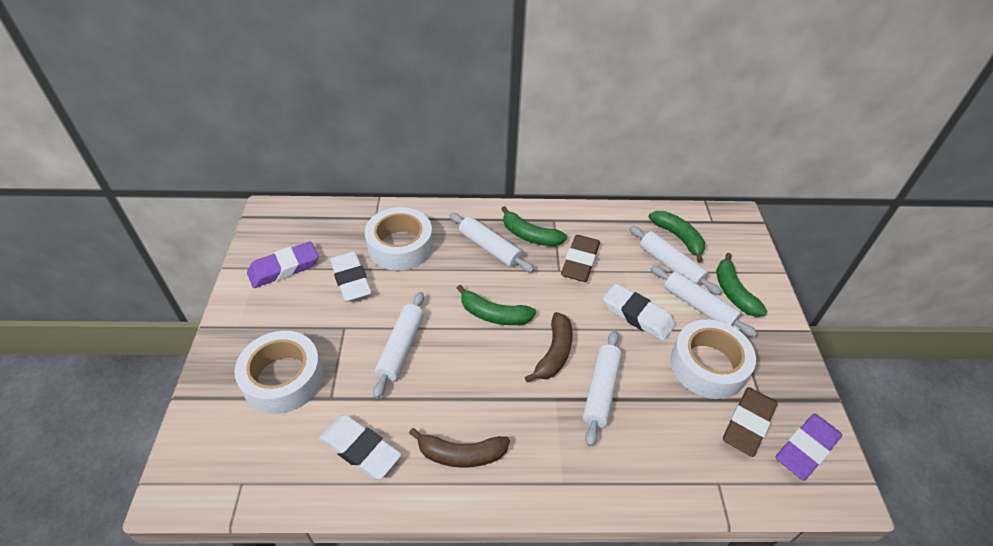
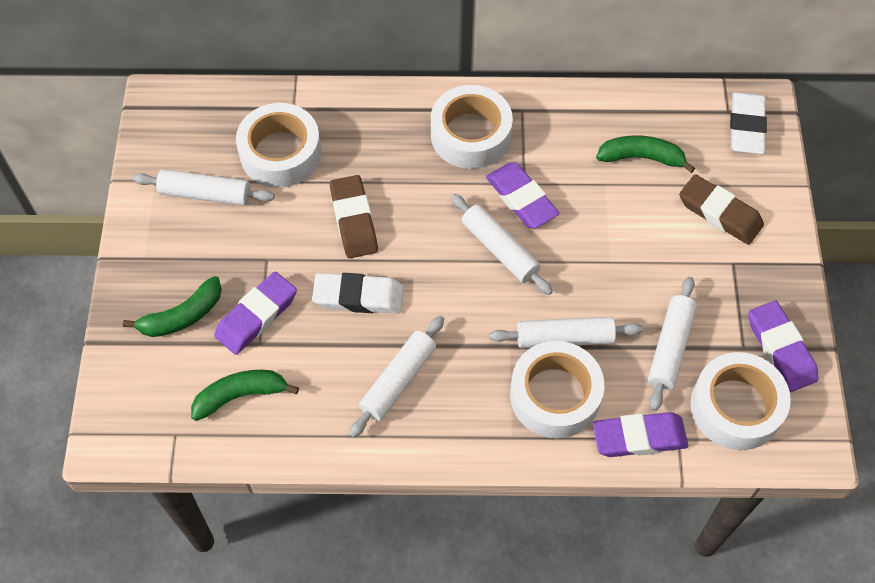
brown banana: 2 -> 0
green banana: 4 -> 3
purple eraser: 2 -> 4
white eraser: 3 -> 2
white tape: 3 -> 4

